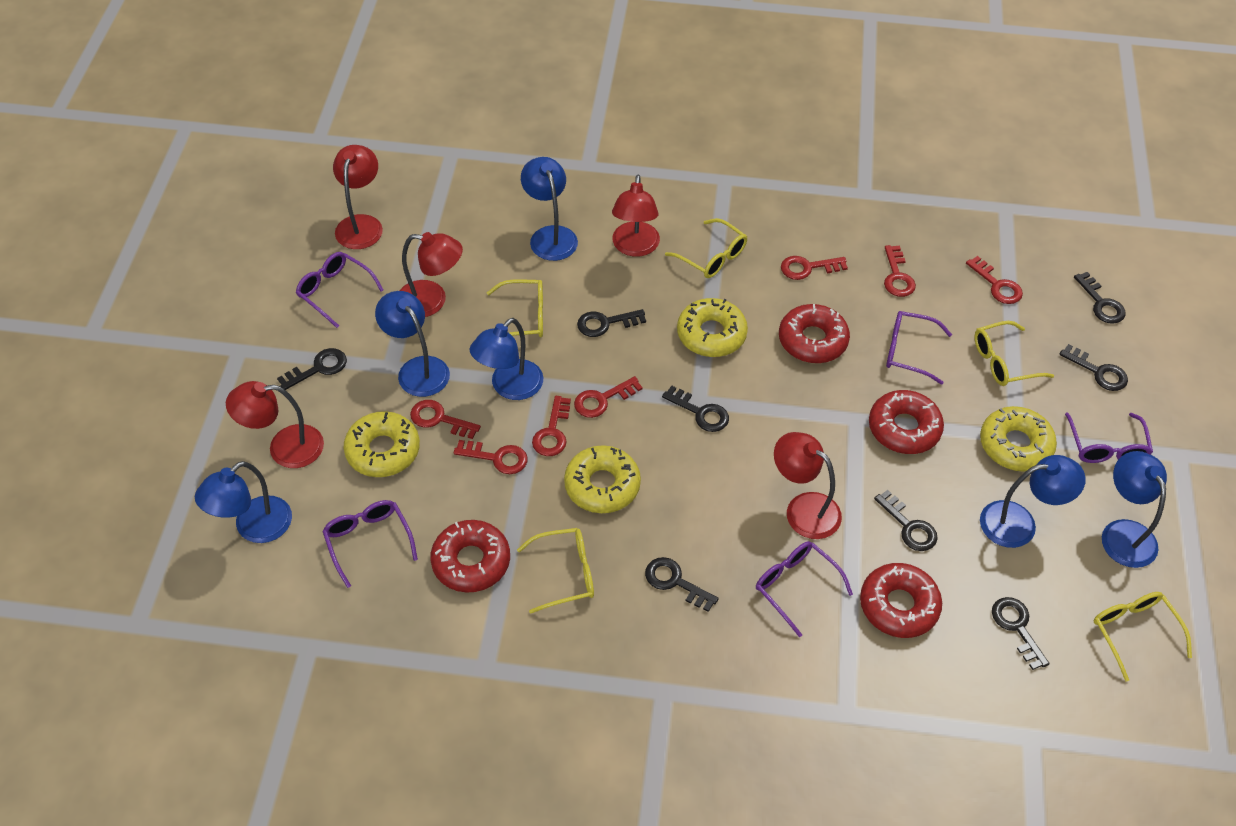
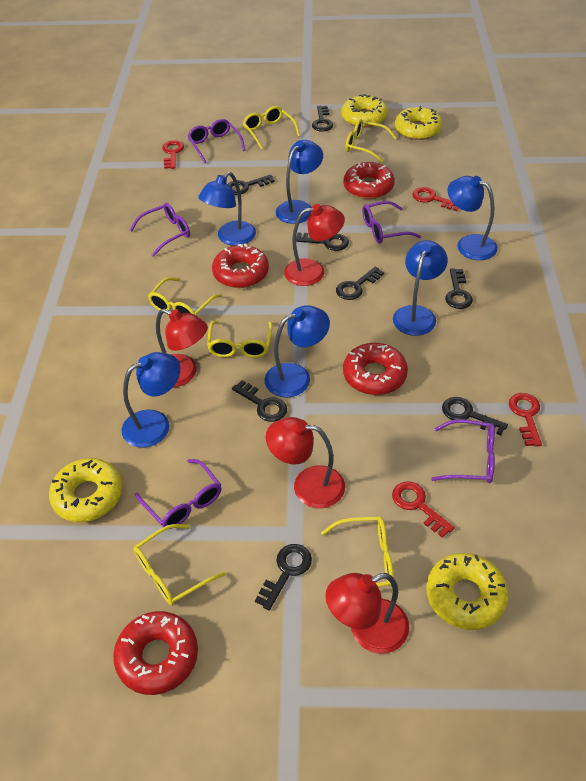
red key: 7 -> 4
red lamp: 5 -> 4
yellow glasses: 5 -> 6

